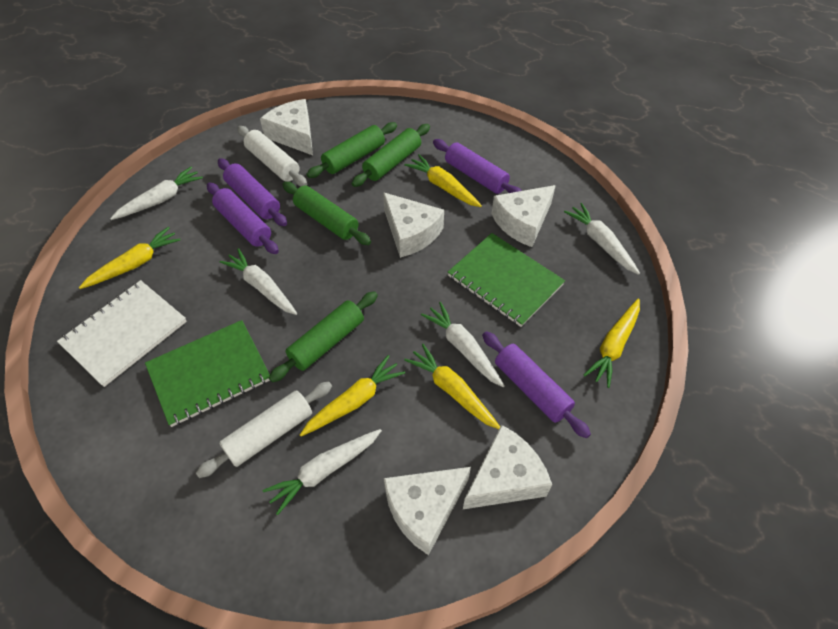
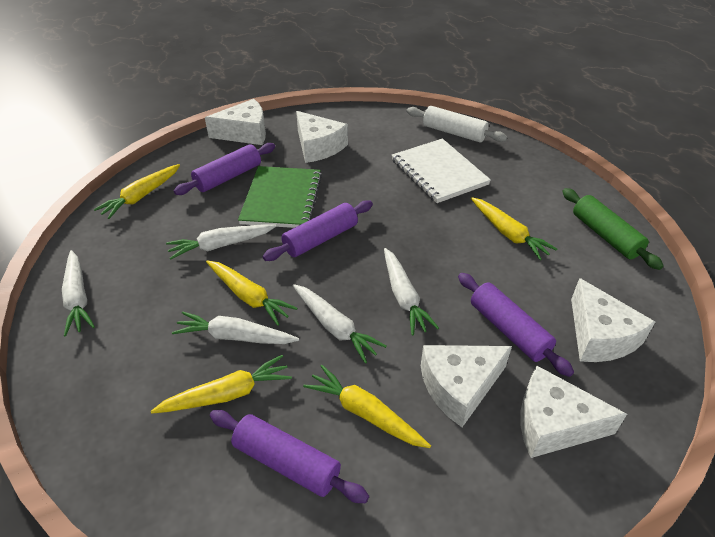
green notebook: 2 -> 1
green rolling pin: 4 -> 1
white rolling pin: 2 -> 1

